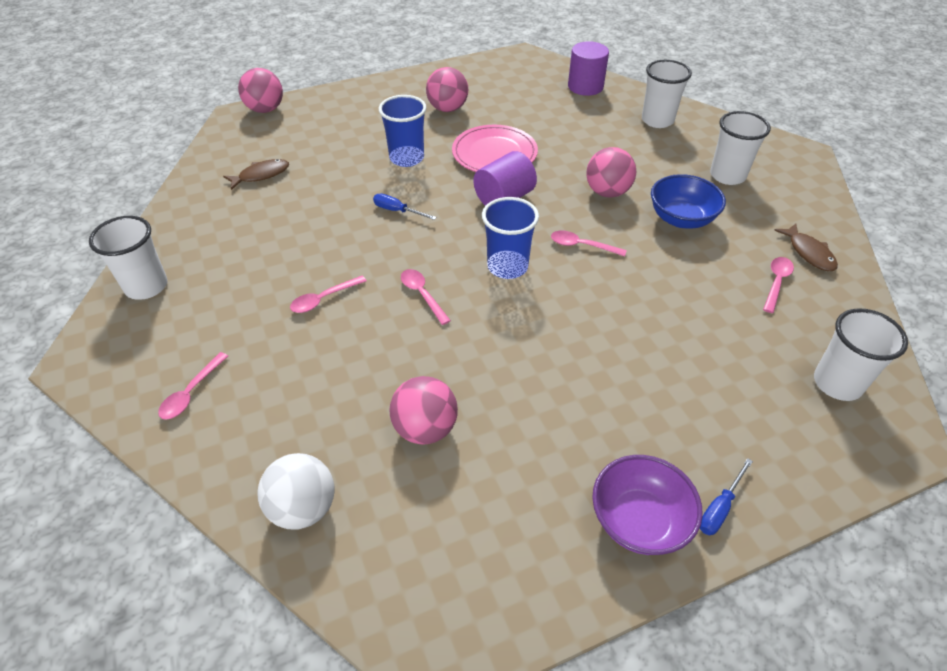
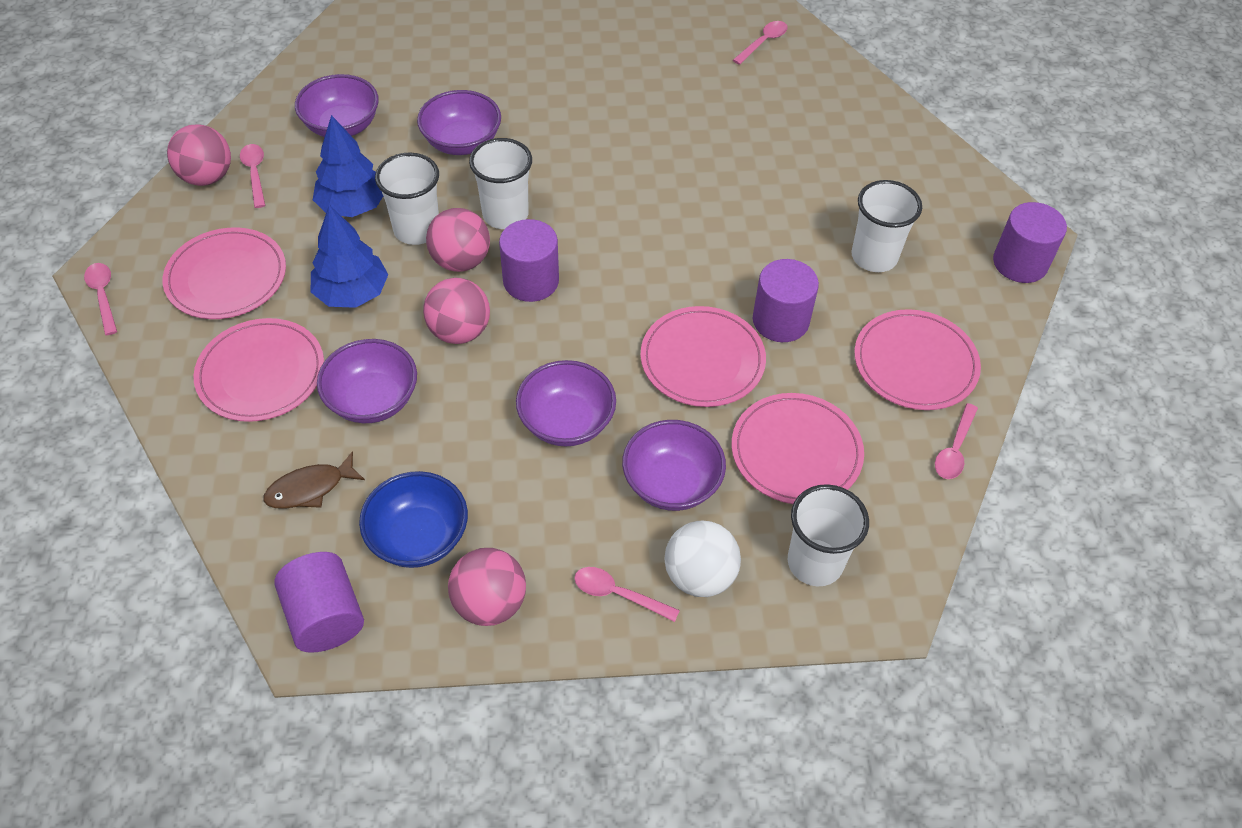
blue cup: 2 -> 0
blue screwdriver: 2 -> 0
blue tree: 0 -> 2
brown fish: 2 -> 1
pink plate: 1 -> 5
purple bowl: 1 -> 5
purple cylinder: 2 -> 4

